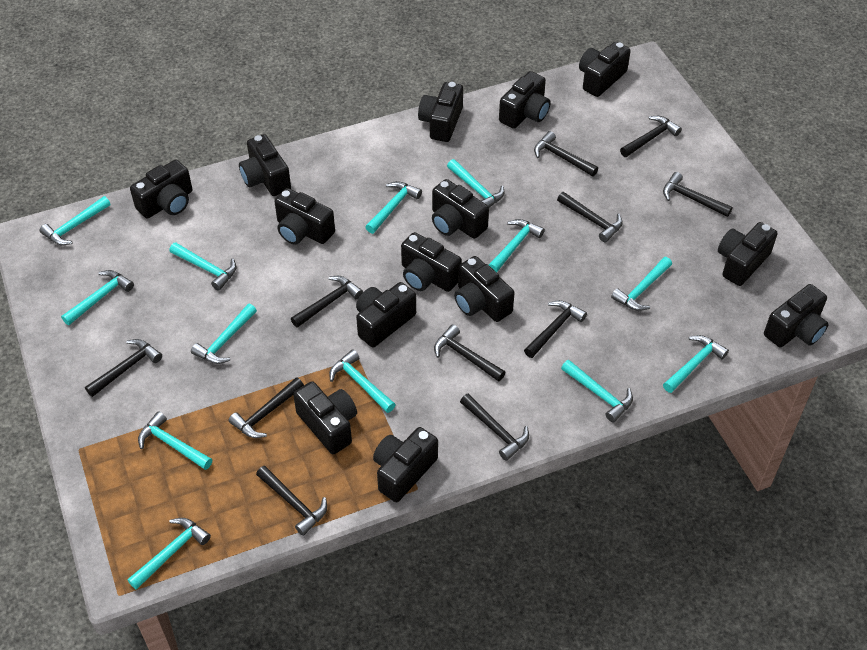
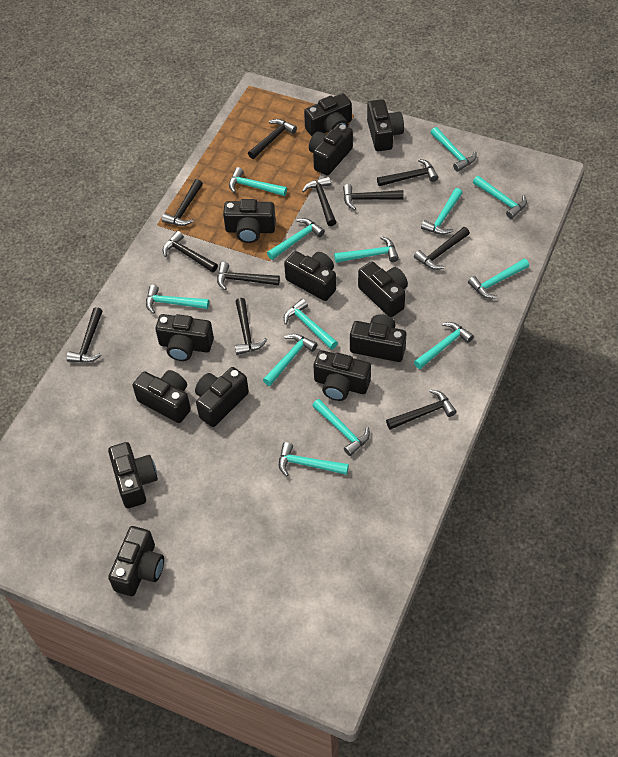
black camera: 14 -> 13

